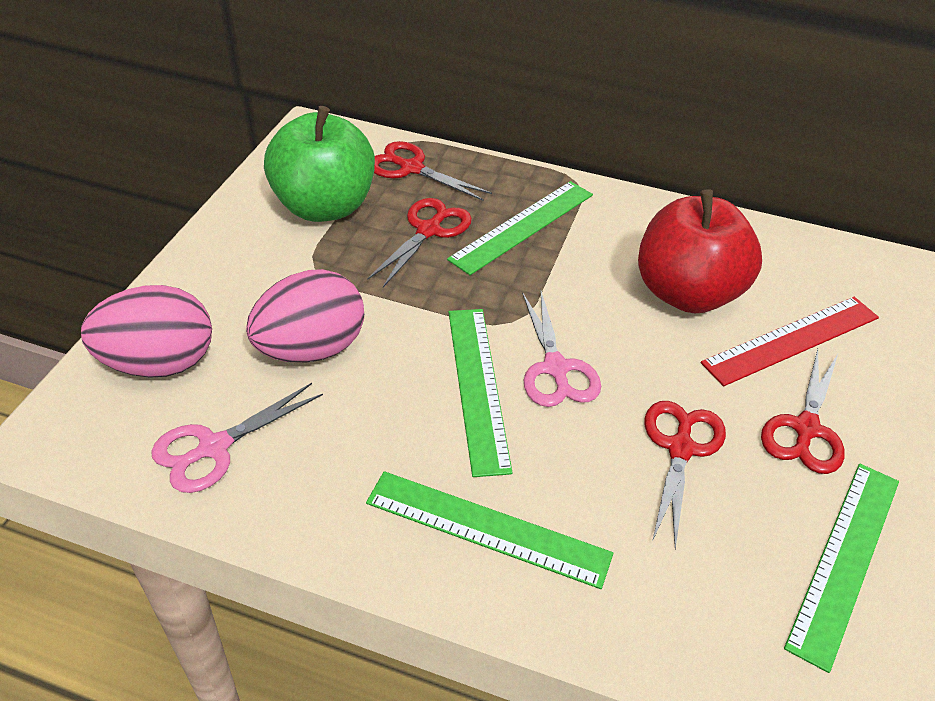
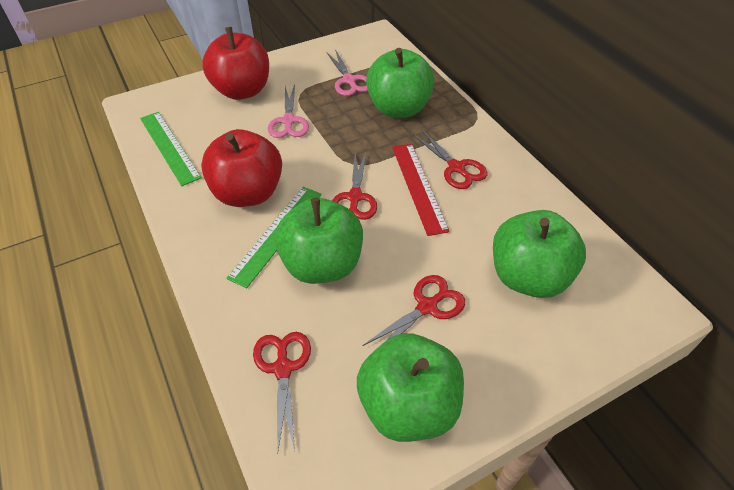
green apple: 1 -> 4
green ruler: 4 -> 2
pink egg: 2 -> 0
red apple: 1 -> 2

